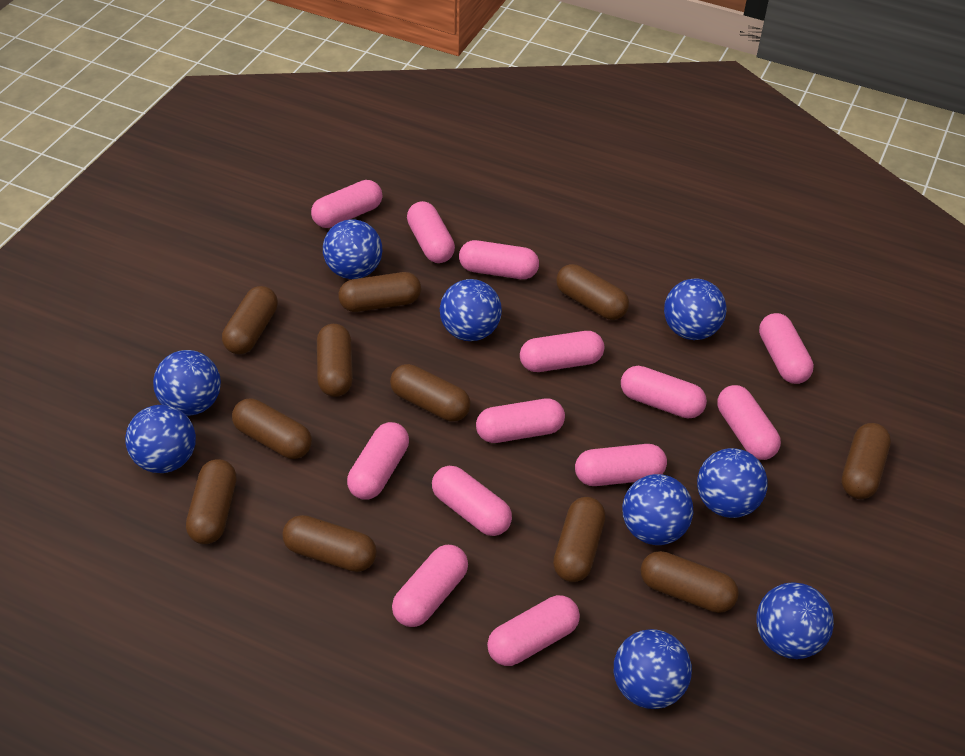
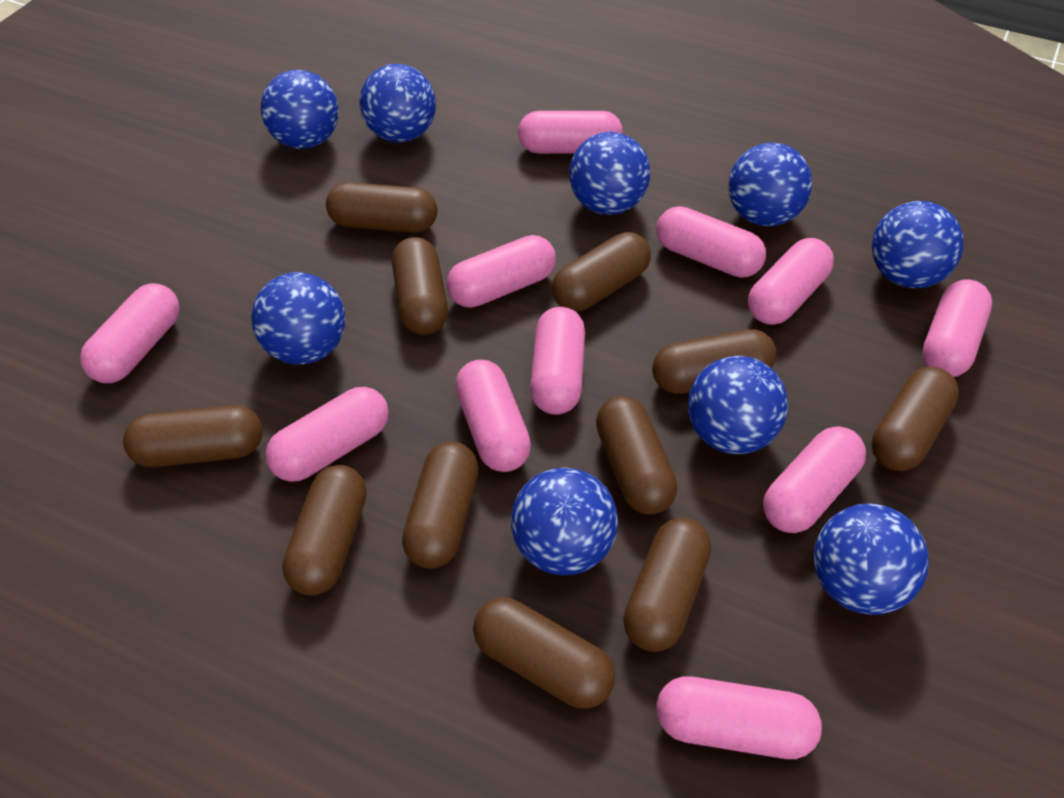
pink capsule: 13 -> 11

